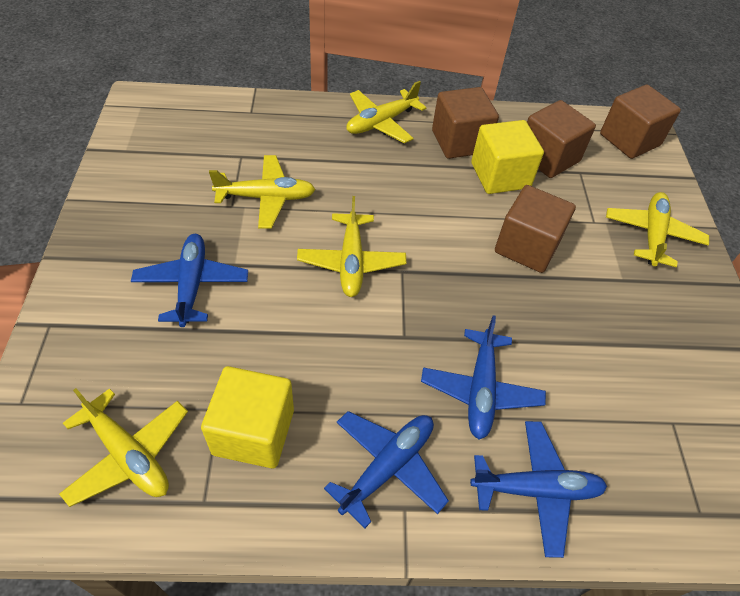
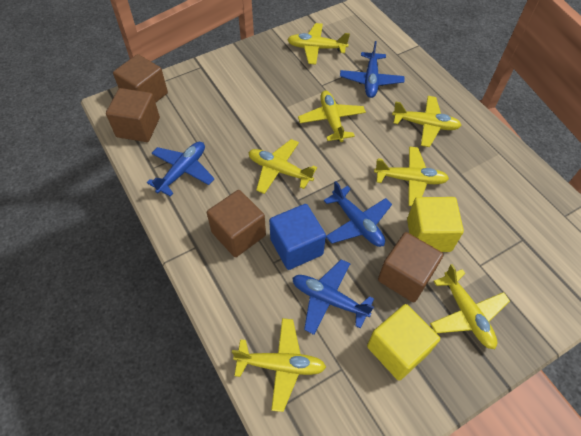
blue cube: 0 -> 1
yellow plane: 5 -> 7

